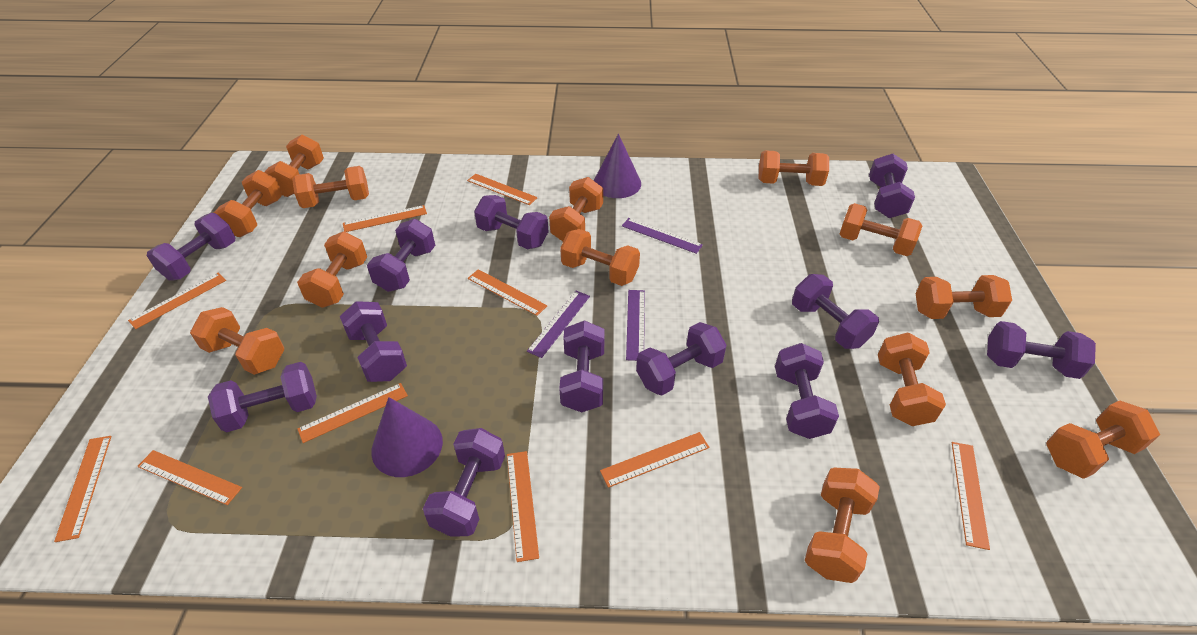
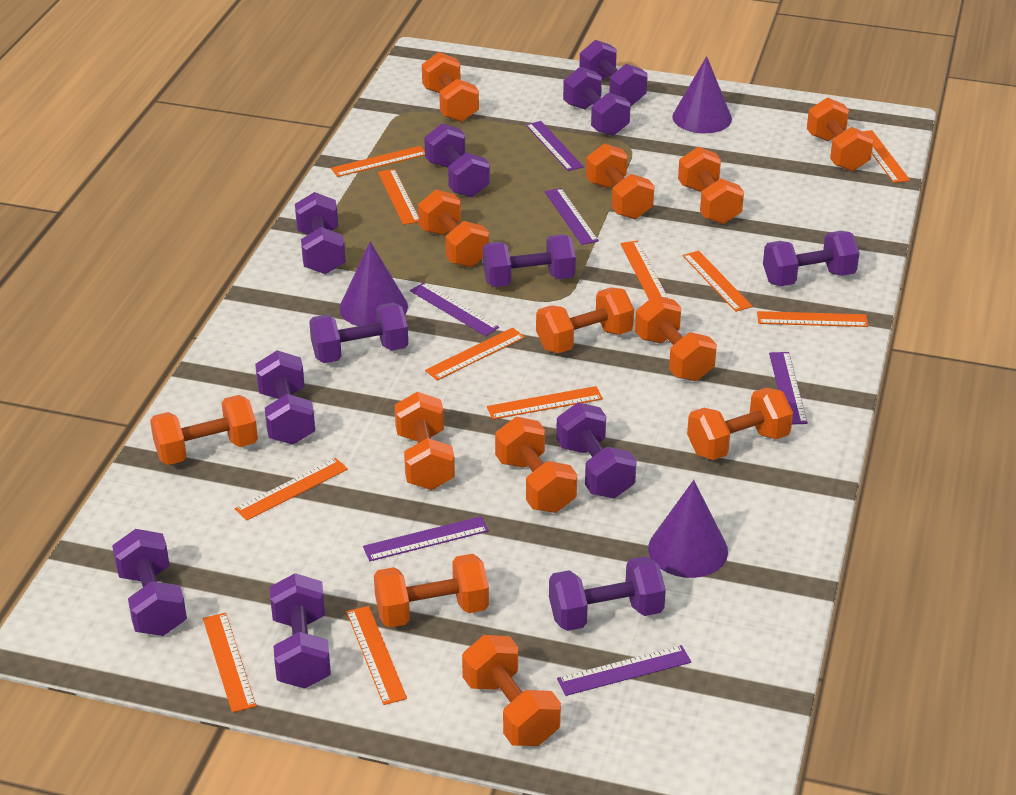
orange ruler: 10 -> 11
purple cone: 2 -> 3
purple ruler: 3 -> 6

